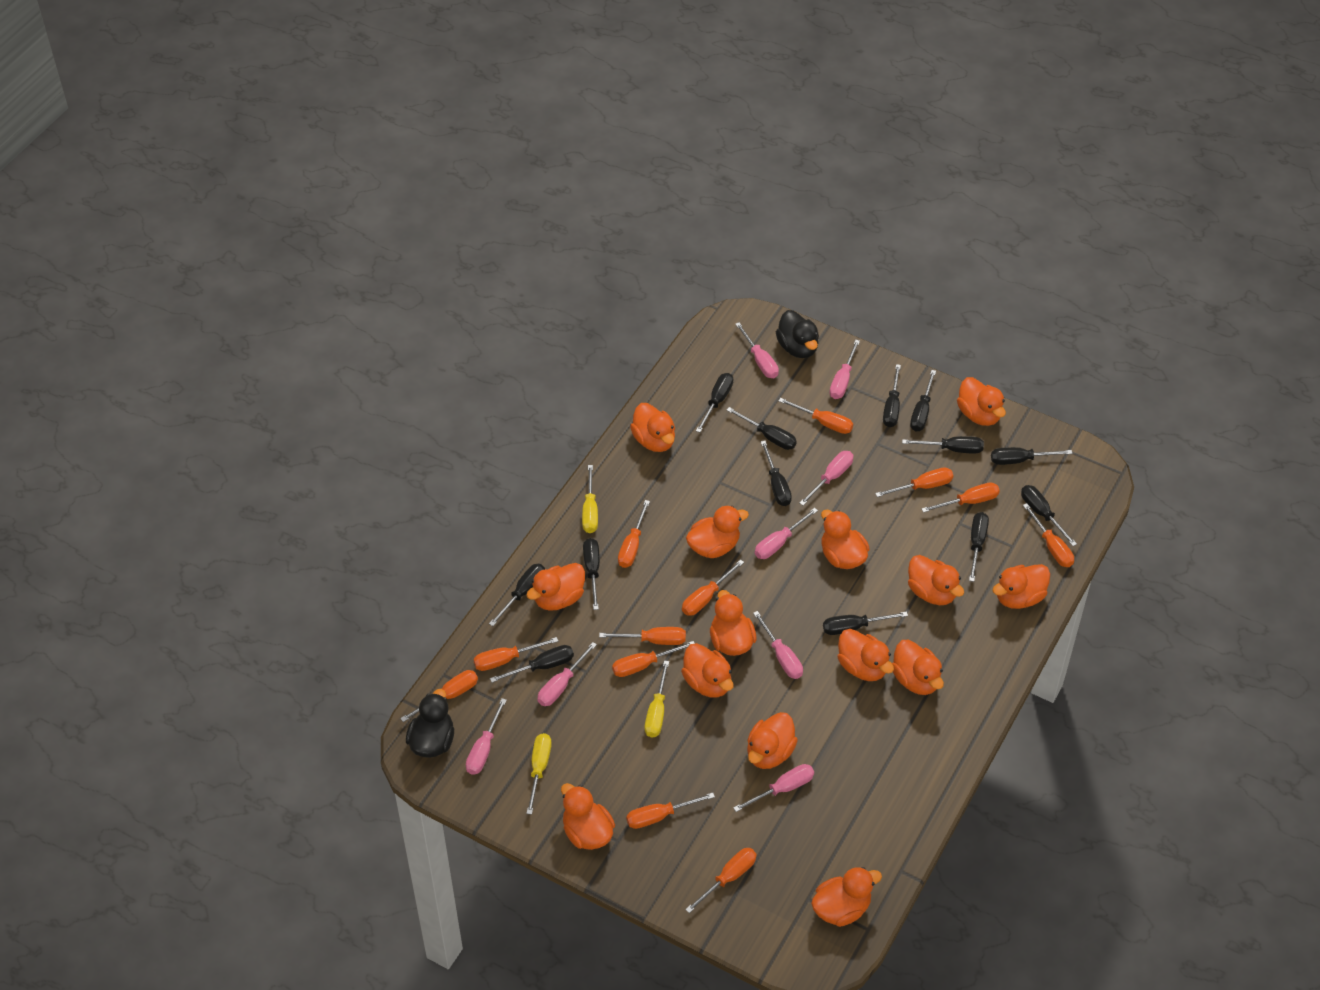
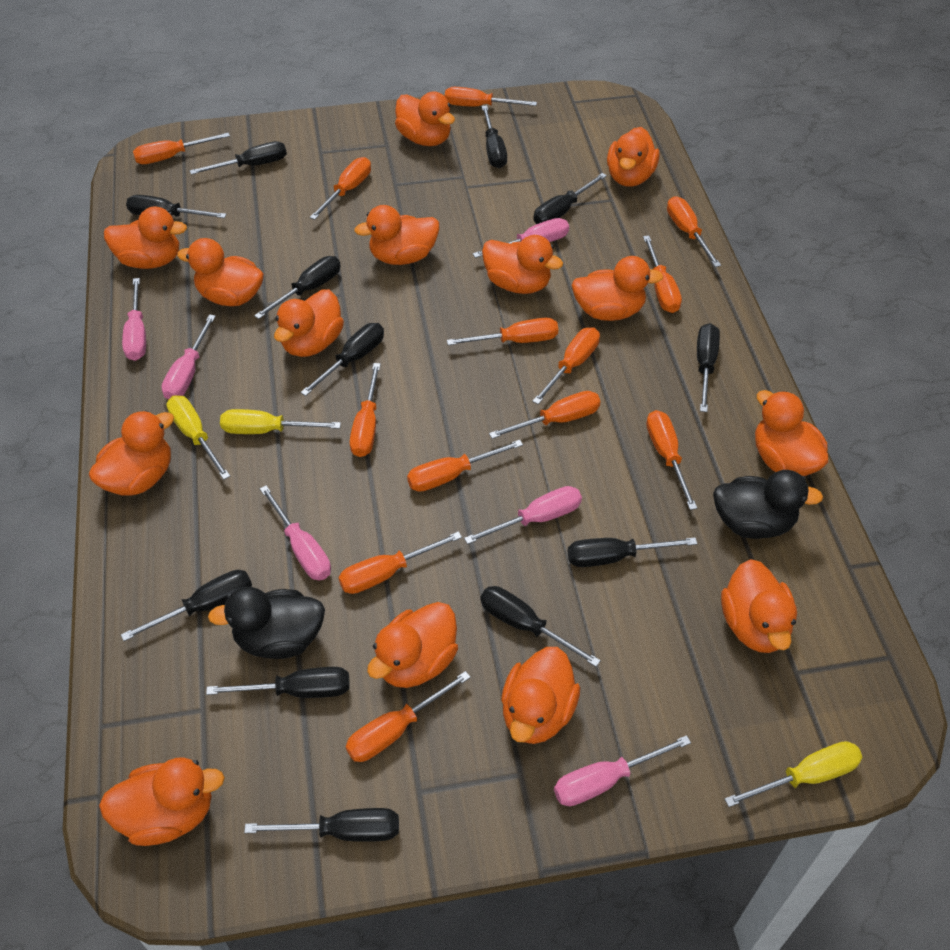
black screwdriver: 13 -> 12
orange screwdriver: 12 -> 13
pink screwdriver: 8 -> 6

